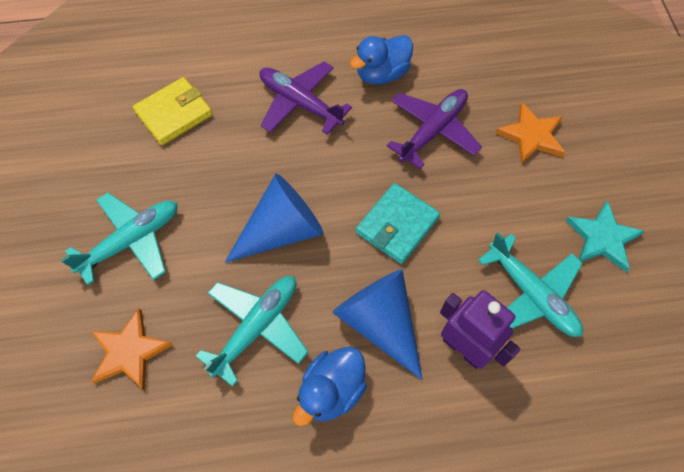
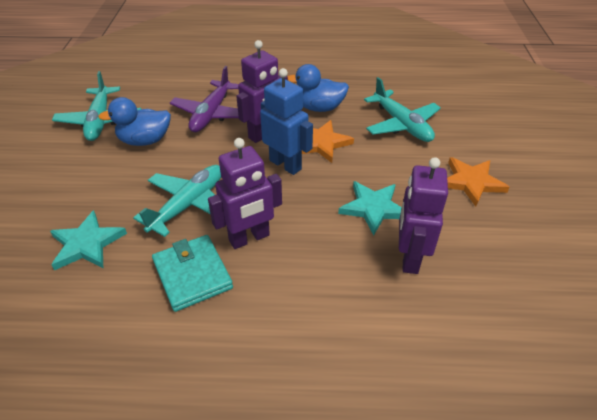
blue cone: 2 -> 0
blue robot: 0 -> 1
purple plane: 2 -> 1
purple robot: 1 -> 3
turquoise star: 1 -> 2
yellow wallet: 1 -> 0

